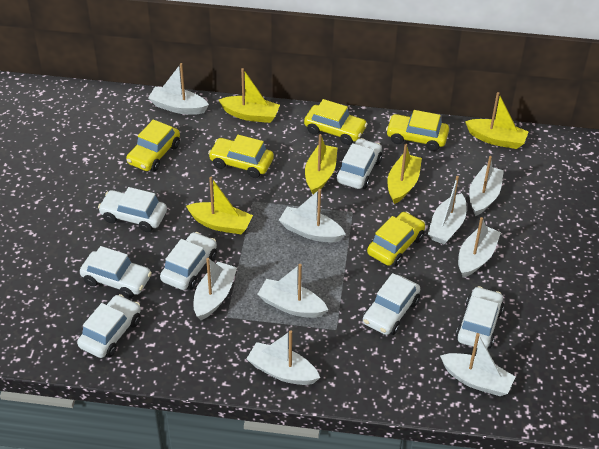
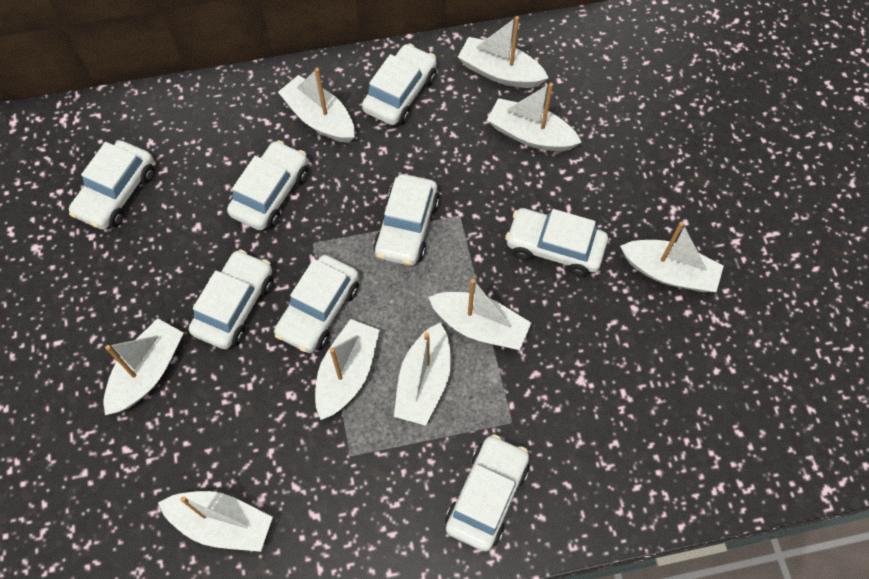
white car: 7 -> 8
yellow boat: 5 -> 0
yellow car: 5 -> 0

